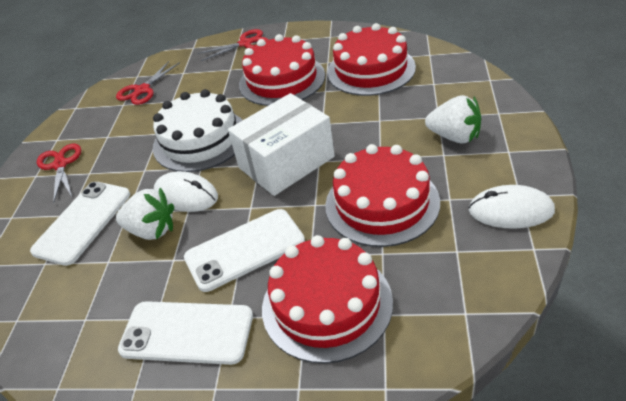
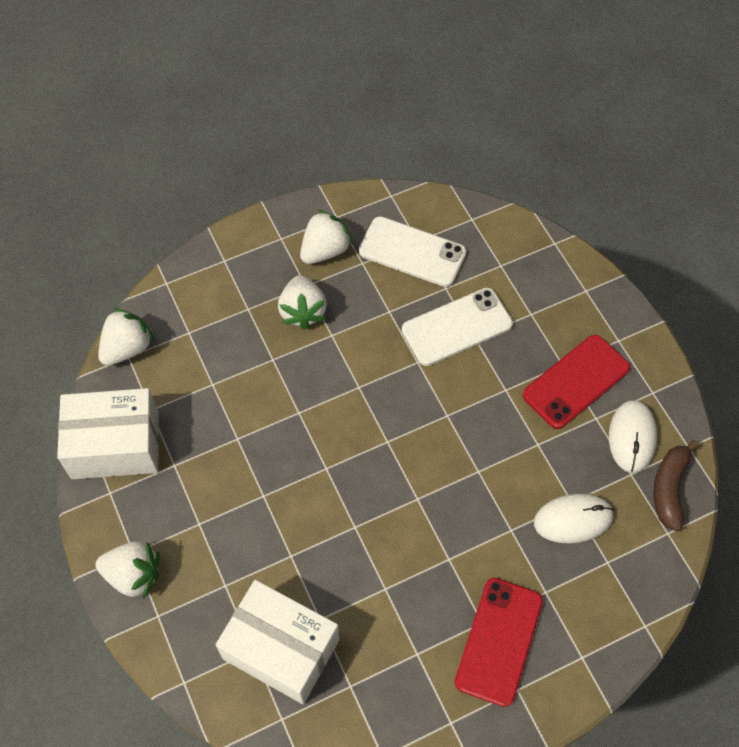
brown banana: 0 -> 1
red cake: 4 -> 0
red phone: 0 -> 2
red scissors: 3 -> 0
white box: 1 -> 2
white cake: 1 -> 0
white phone: 3 -> 2
white strawberry: 2 -> 4

